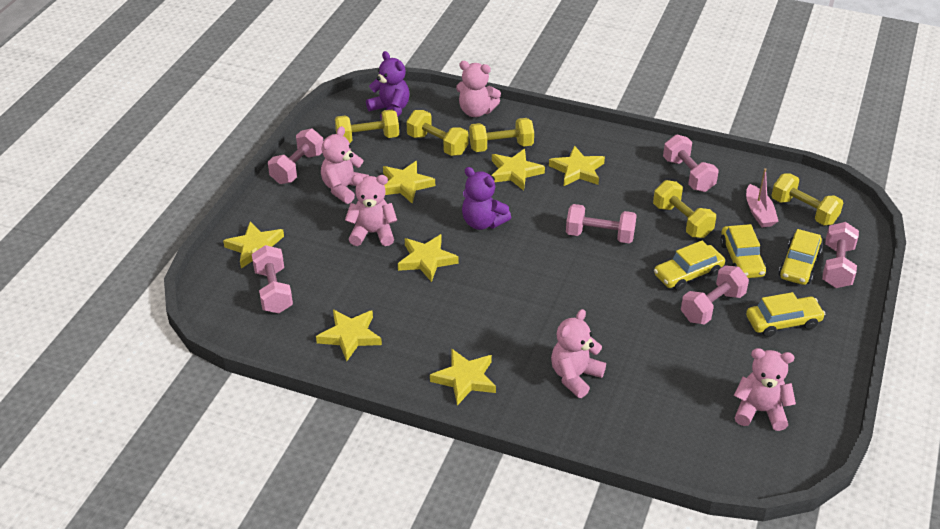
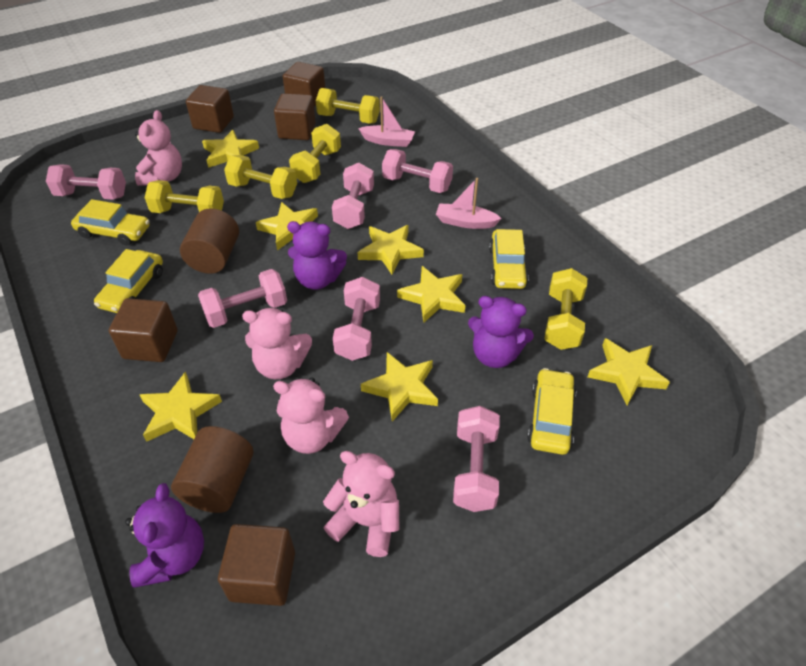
brown cube: 0 -> 5
brown cylinder: 0 -> 2
pink boat: 1 -> 2
pink teddy bear: 5 -> 4
purple teddy bear: 2 -> 3

